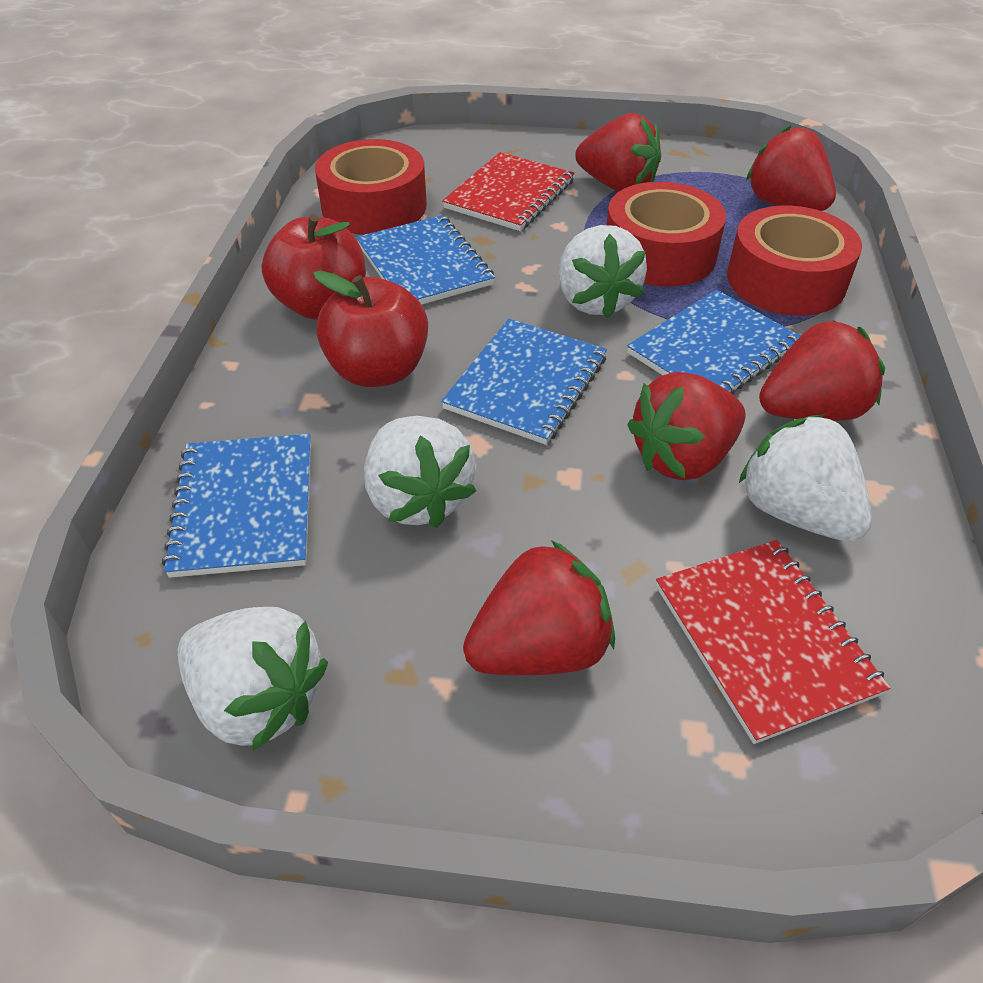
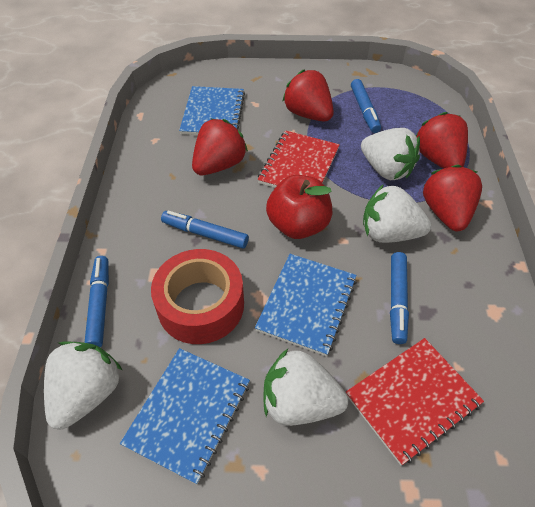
blue marker: 0 -> 4
blue notebook: 4 -> 3
red apple: 2 -> 1
red strawberry: 5 -> 4
red tape: 3 -> 1

